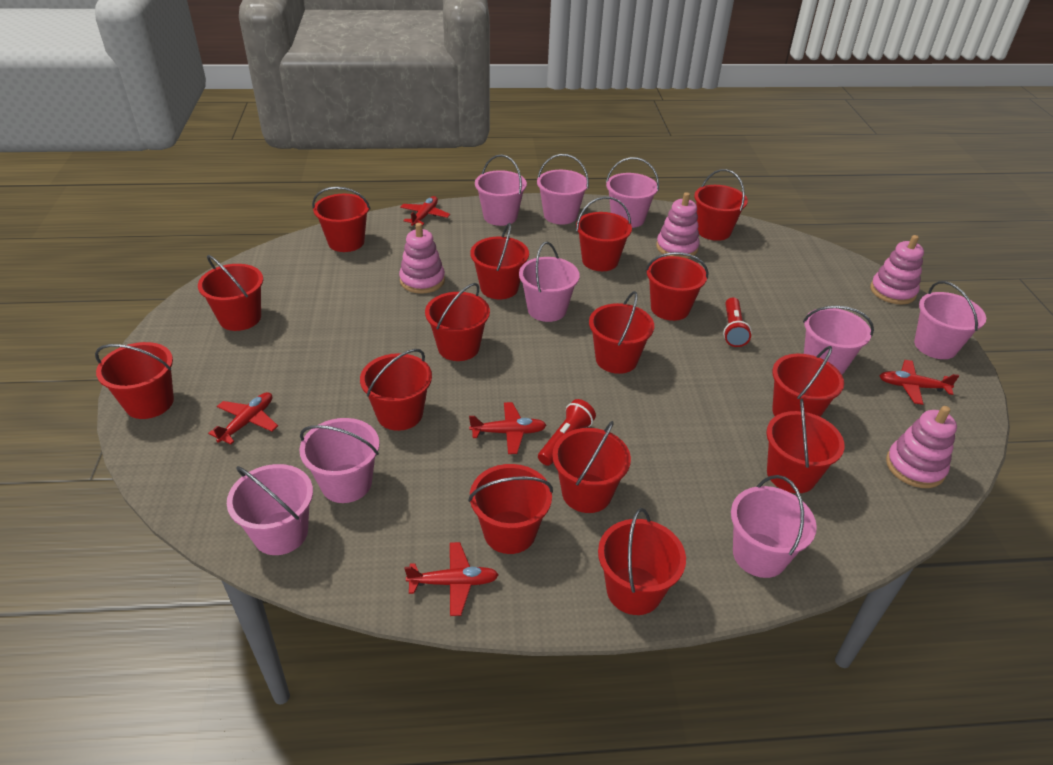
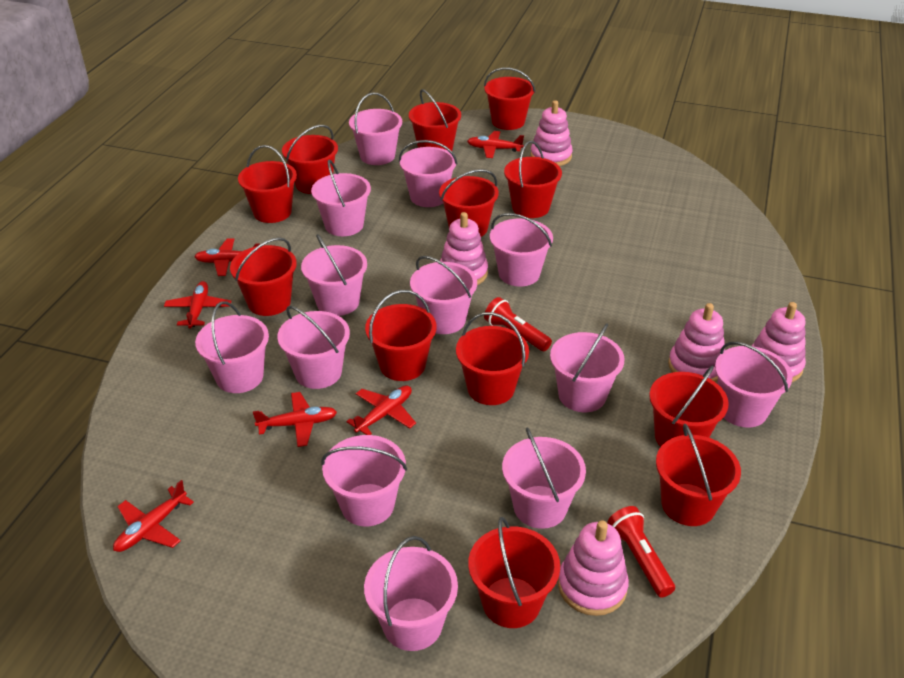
pink bucket: 9 -> 13
pink stacking toy: 4 -> 5
red bucket: 15 -> 12
red plane: 5 -> 6

